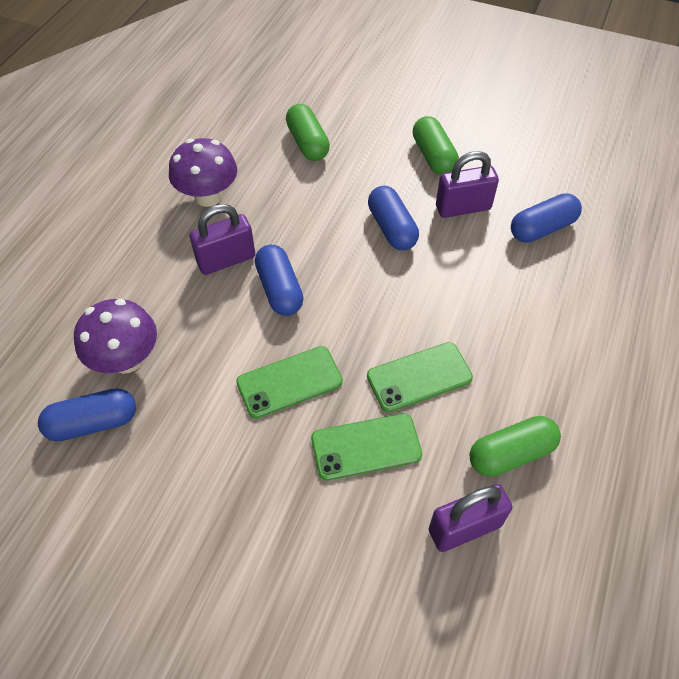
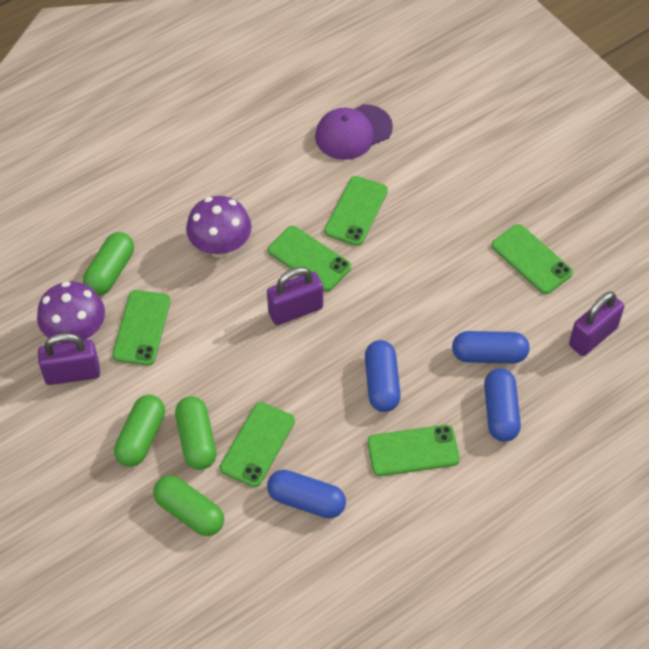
green capsule: 3 -> 4
green phone: 3 -> 6
purple cap: 0 -> 1

